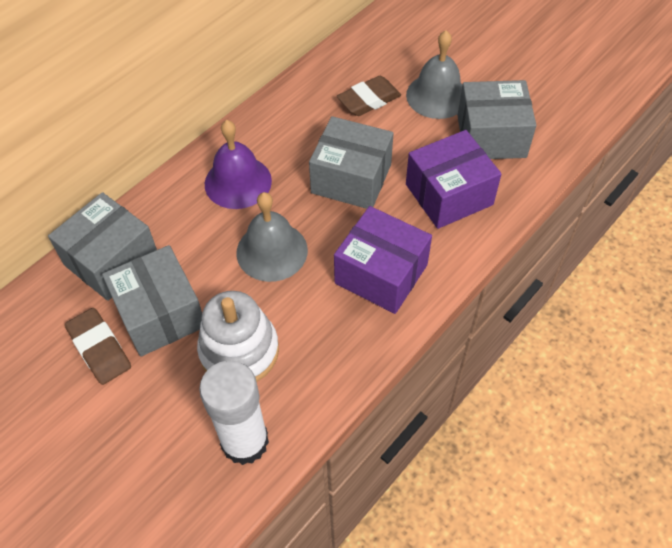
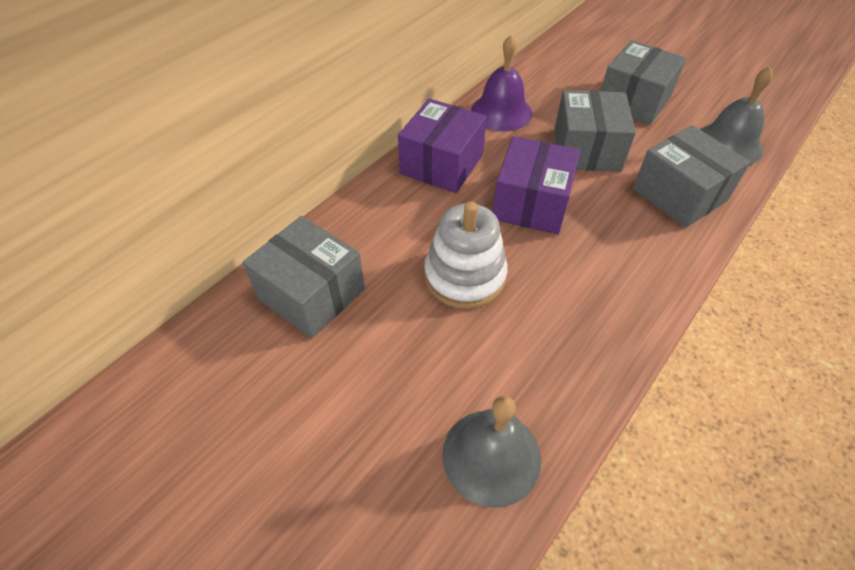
brown eraser: 2 -> 0
white glue stick: 1 -> 0

